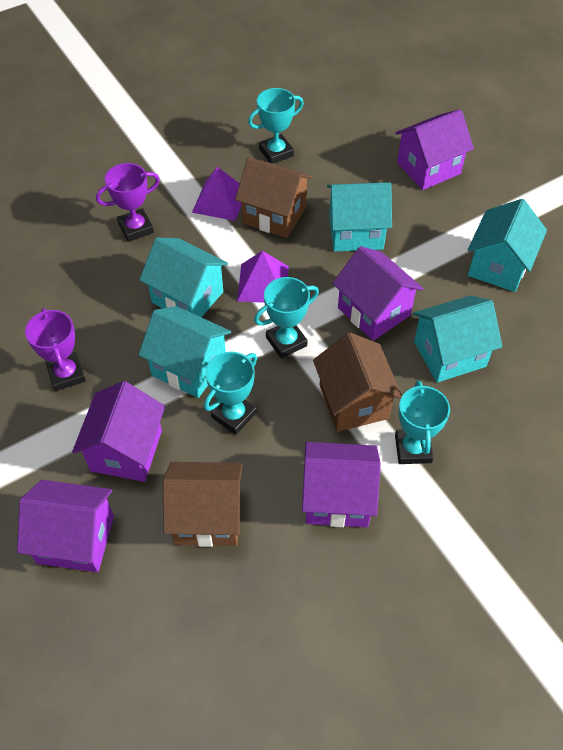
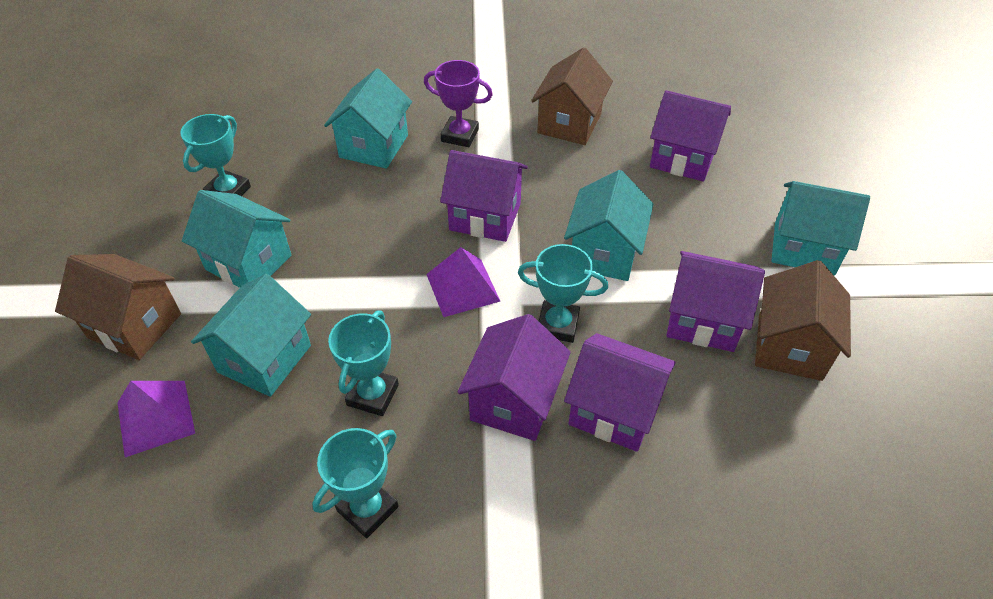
purple trophy: 2 -> 1

